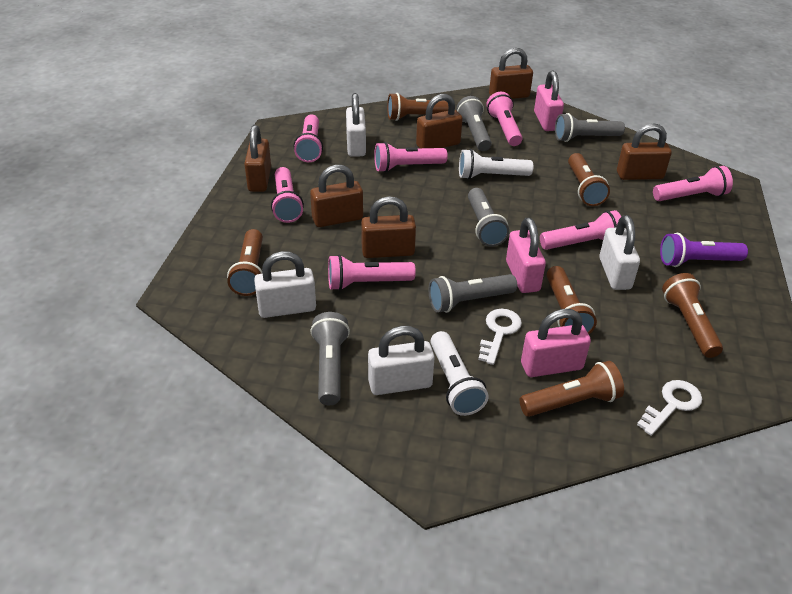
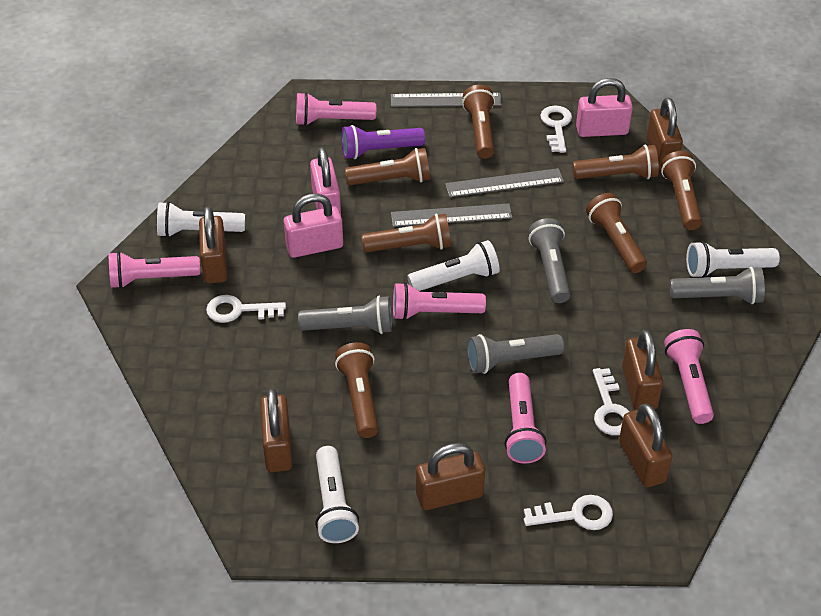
brown flashlight: 6 -> 7
grey flashlight: 5 -> 4
grey ruler: 0 -> 3
pink flashlight: 7 -> 5
white flashlight: 2 -> 4
white key: 2 -> 4
white padlock: 4 -> 0

